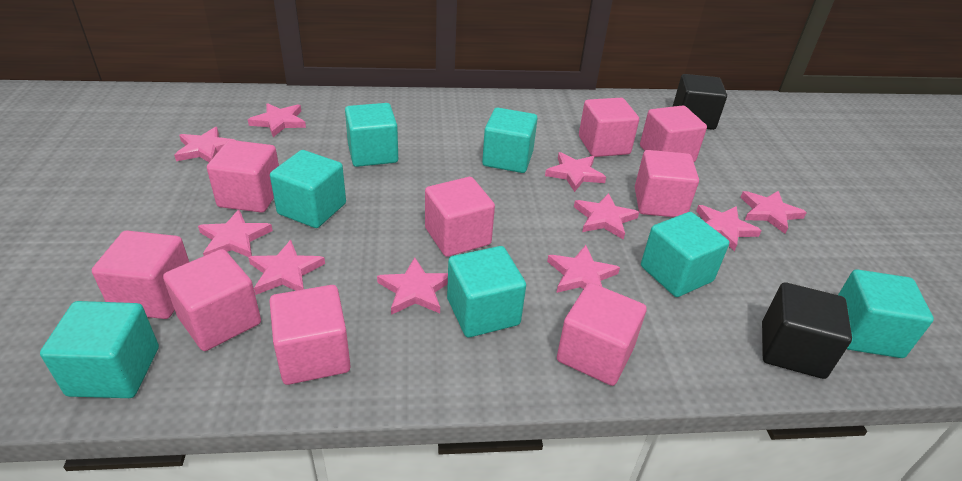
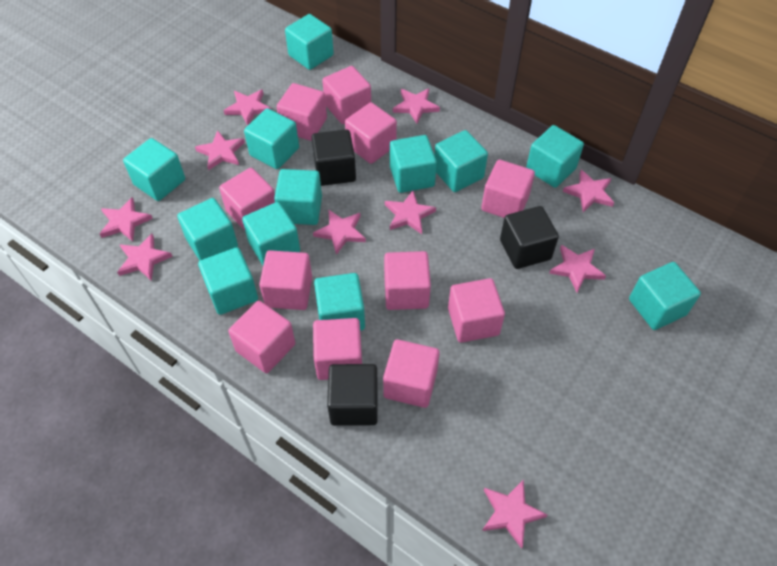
black cube: 2 -> 3
pink cube: 9 -> 11
turquoise cube: 7 -> 12

